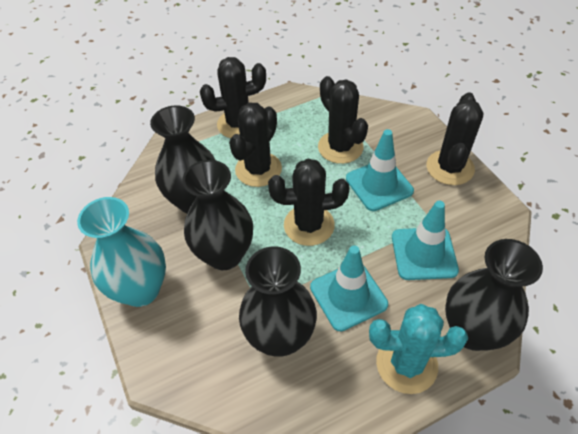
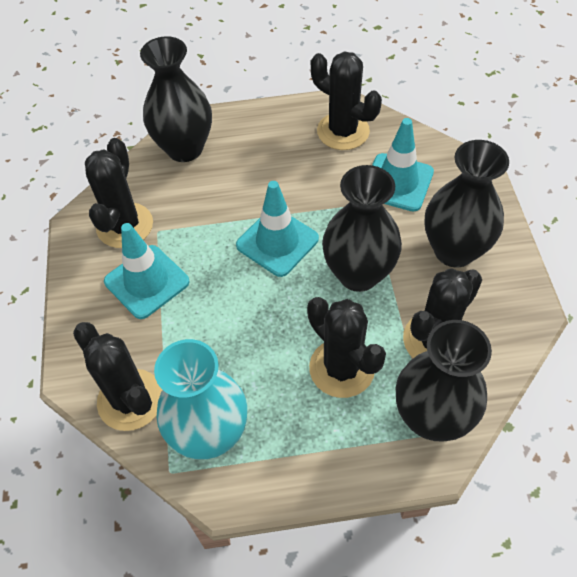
turquoise cactus: 1 -> 0

